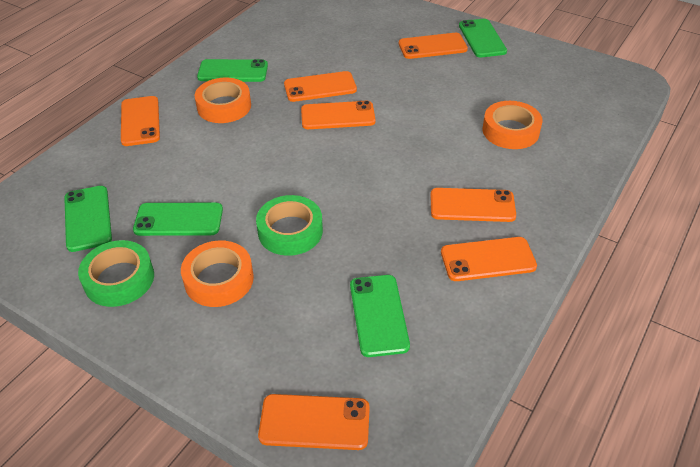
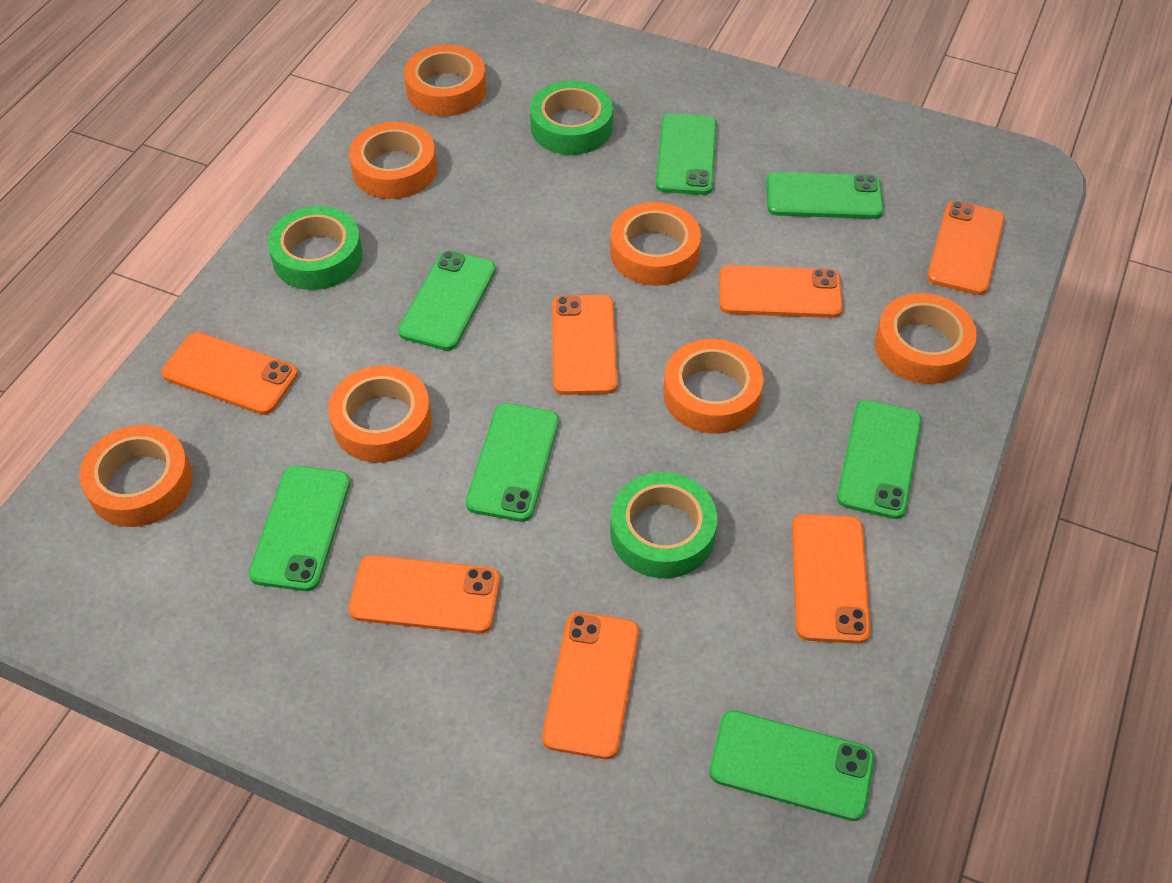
green phone: 5 -> 7
green tape: 2 -> 3
orange tape: 3 -> 7

